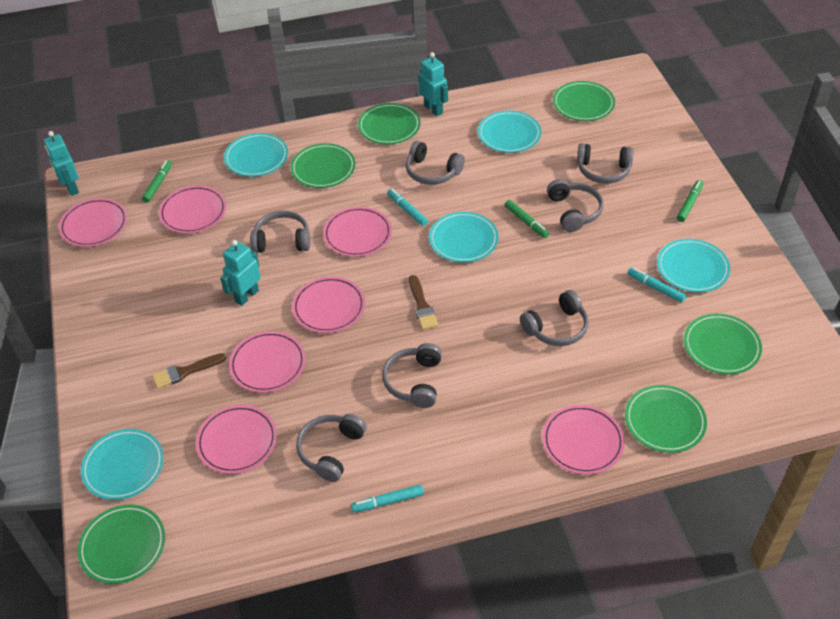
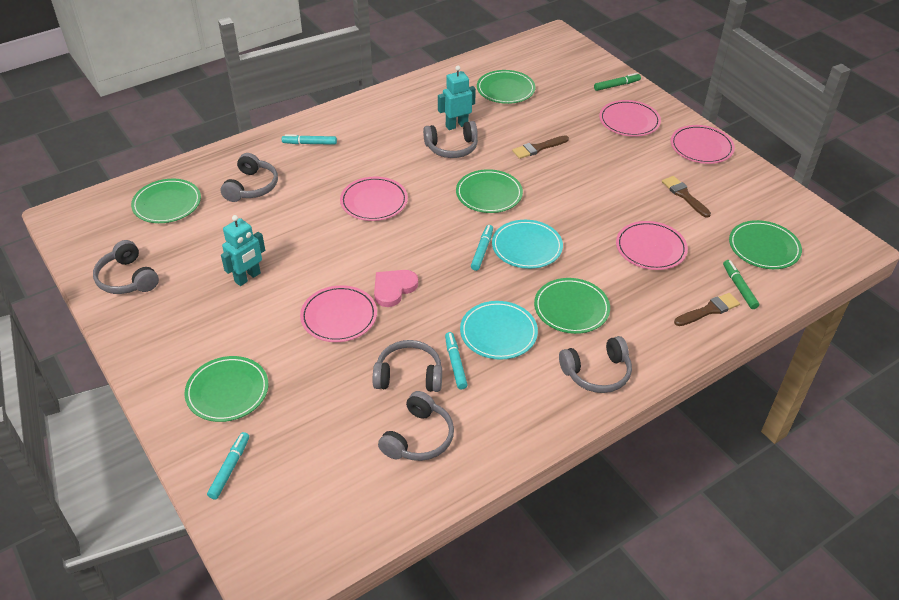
brown brush: 2 -> 3
green marker: 3 -> 2
grey headphones: 7 -> 6
pink heart: 0 -> 1
pink plate: 7 -> 5
turquoise marker: 3 -> 4
turquoise plate: 5 -> 2
turquoise robot: 3 -> 2

